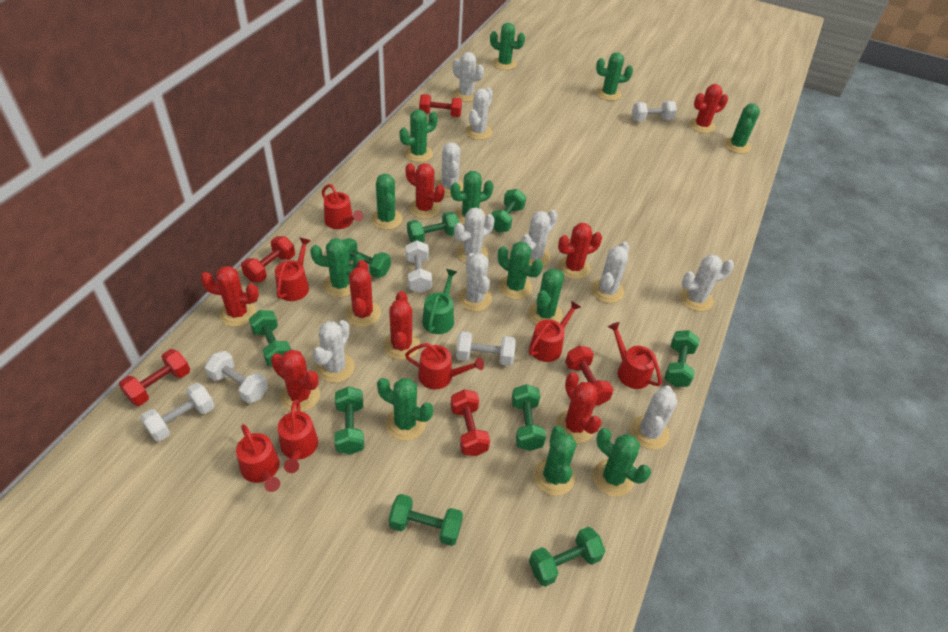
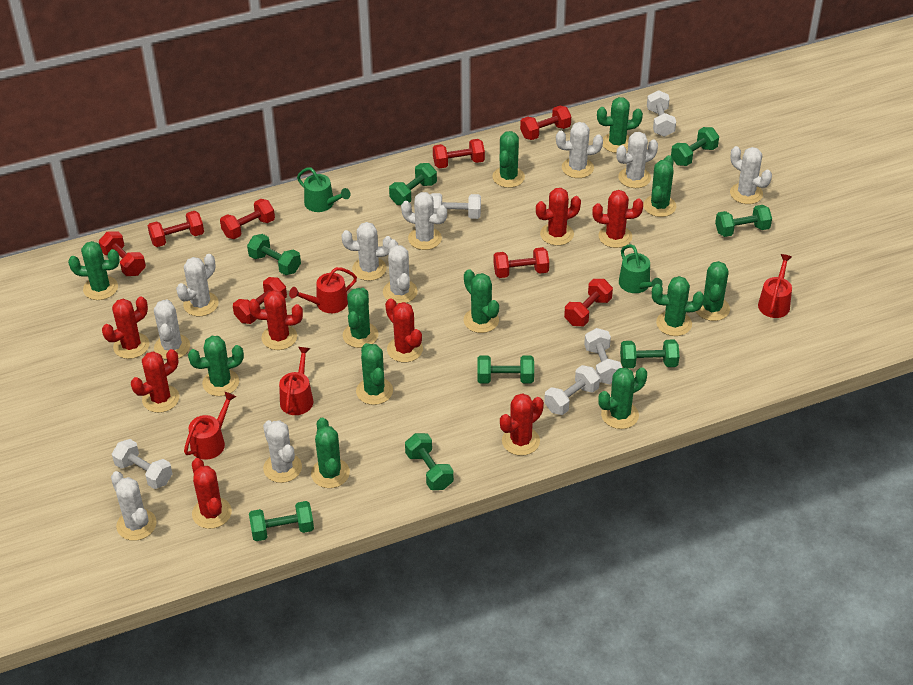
green dumbbell: 9 -> 8
green watering can: 1 -> 2
red dumbbell: 5 -> 8
red watering can: 7 -> 4

